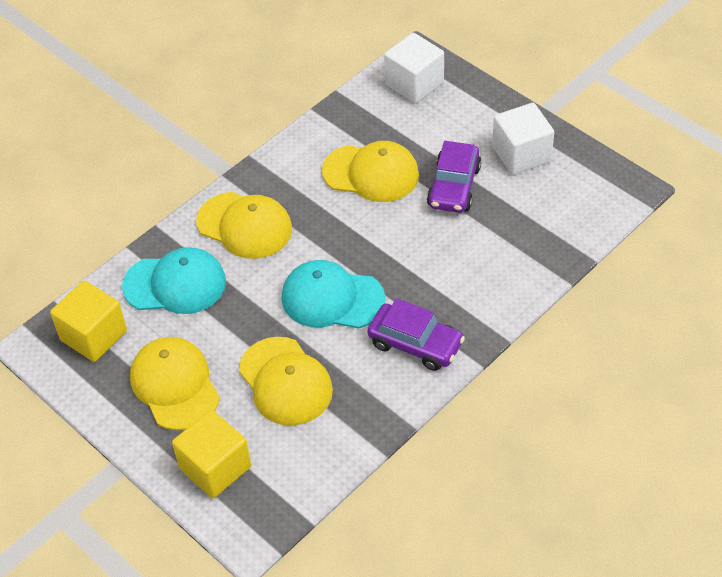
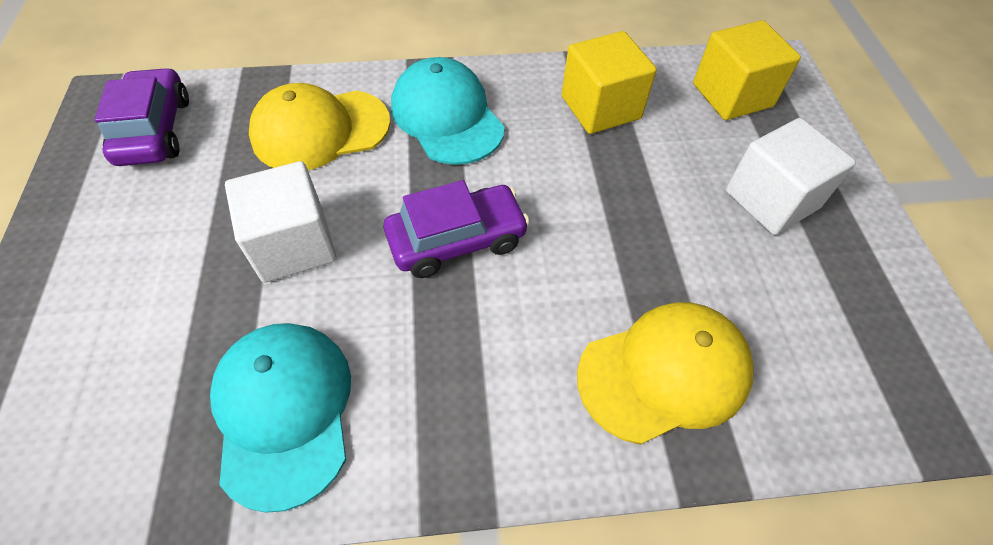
yellow cap: 4 -> 2

